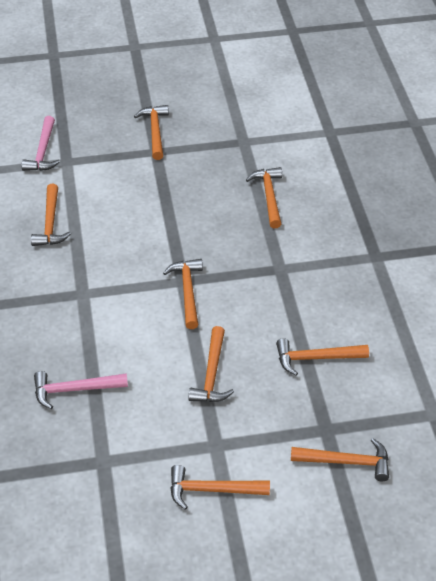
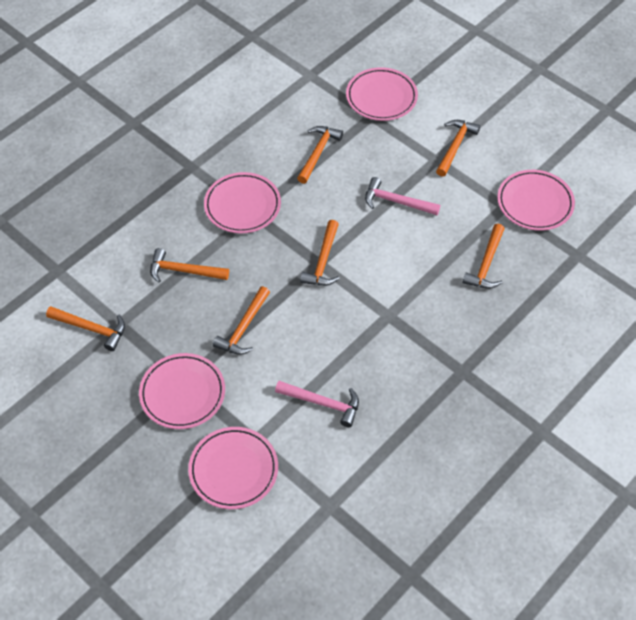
orange hammer: 8 -> 7
pink plate: 0 -> 5

